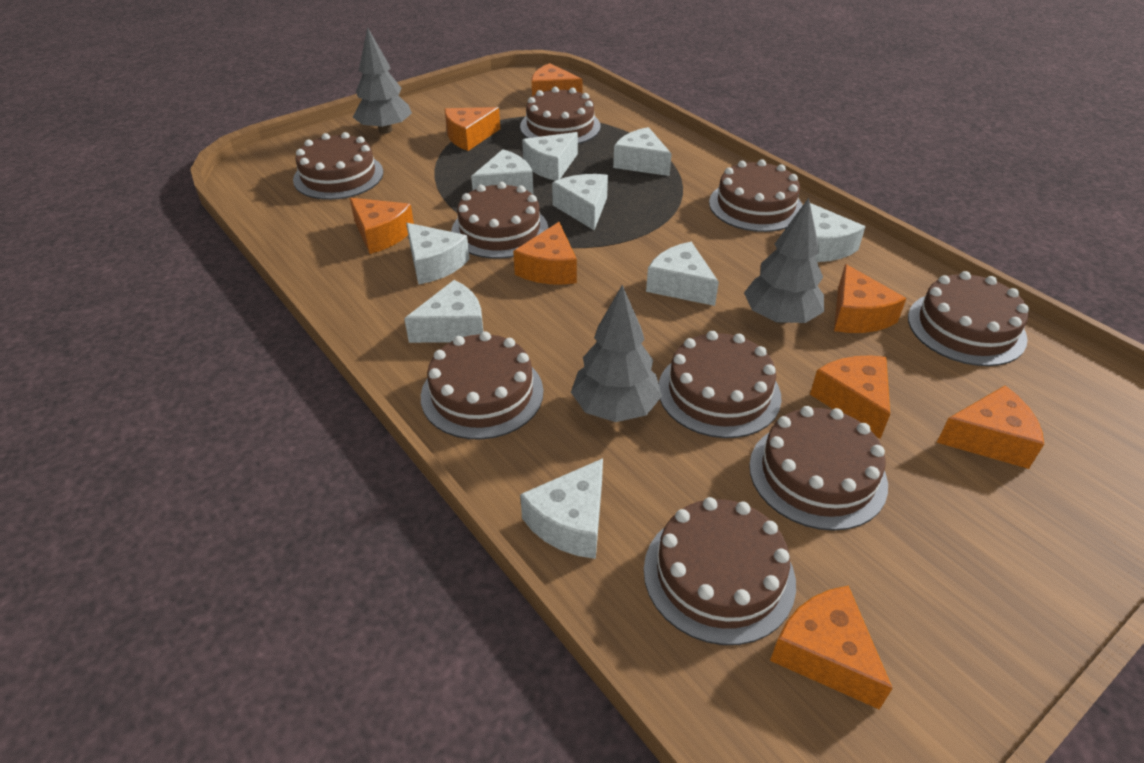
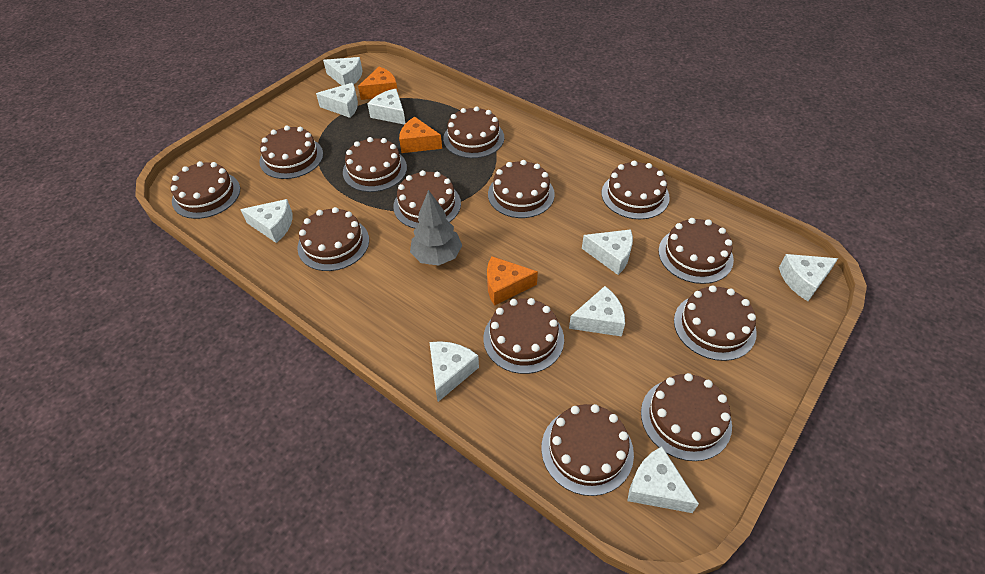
brown cake: 9 -> 13
grey tree: 3 -> 1
orange cheese: 8 -> 3

